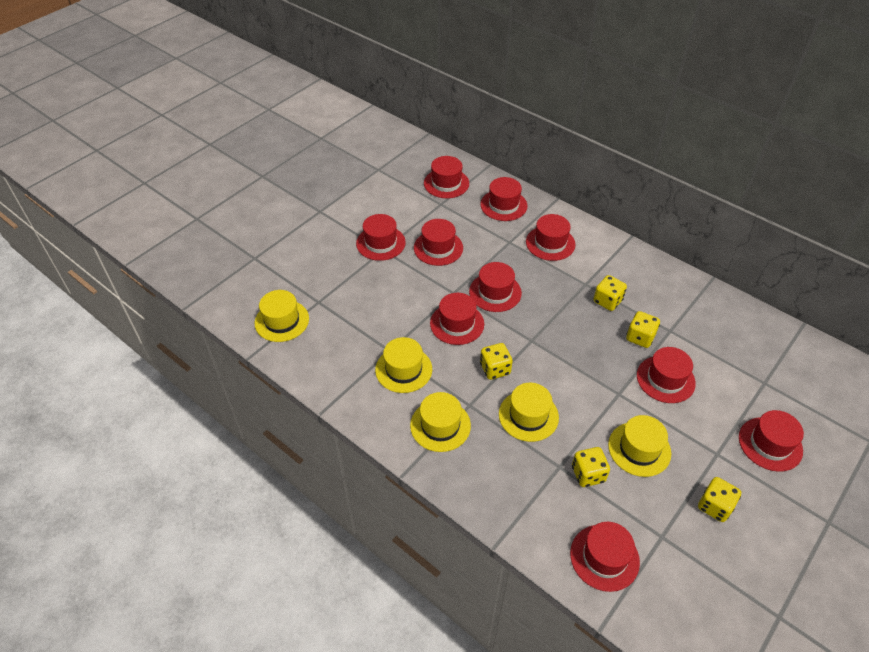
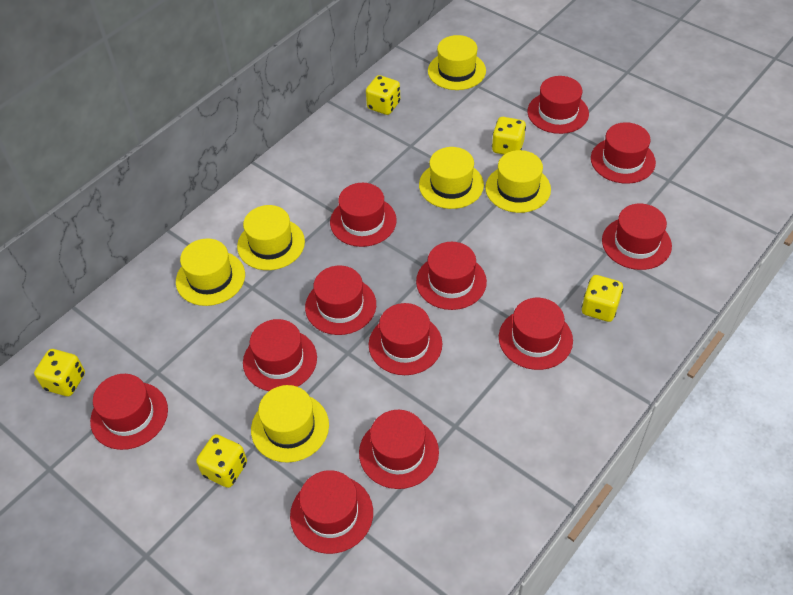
red hat: 10 -> 12
yellow hat: 5 -> 6

